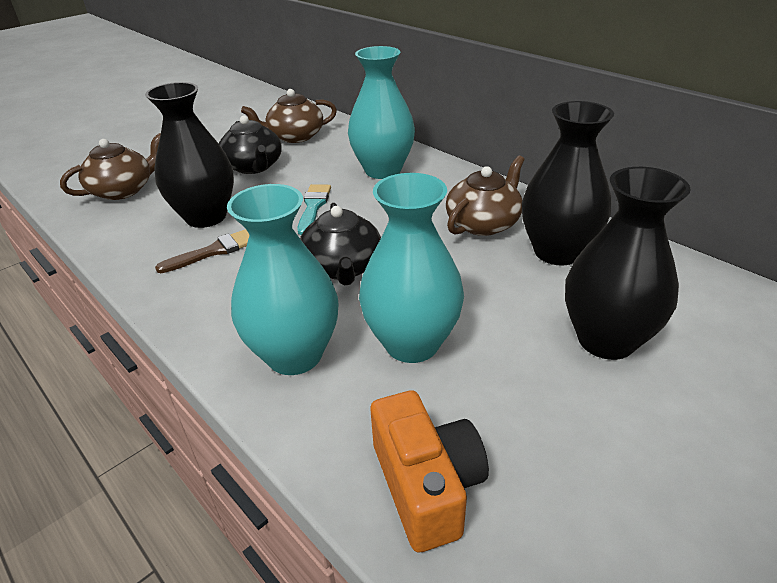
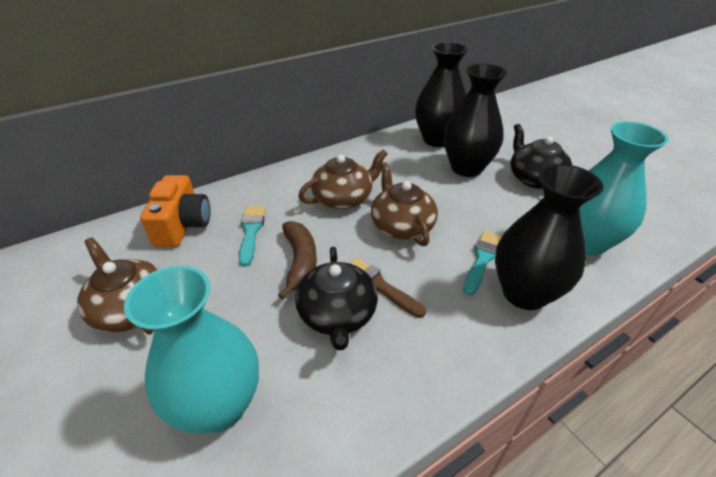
brown banana: 0 -> 1
turquoise brush: 1 -> 2
turquoise vase: 3 -> 2

